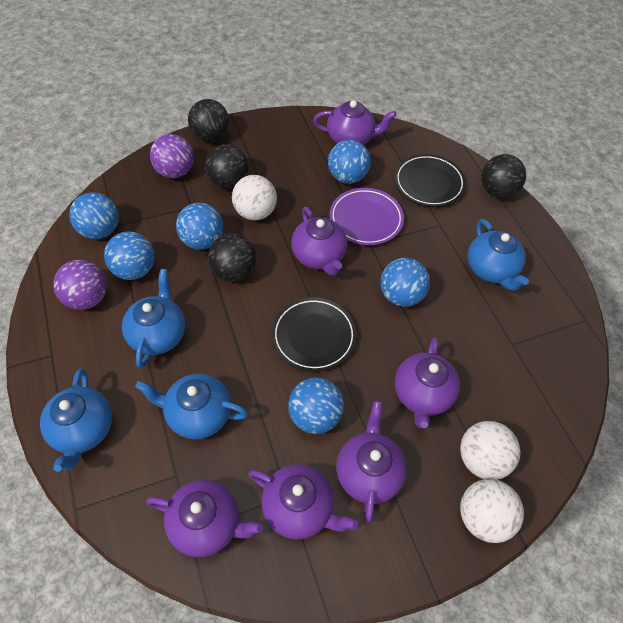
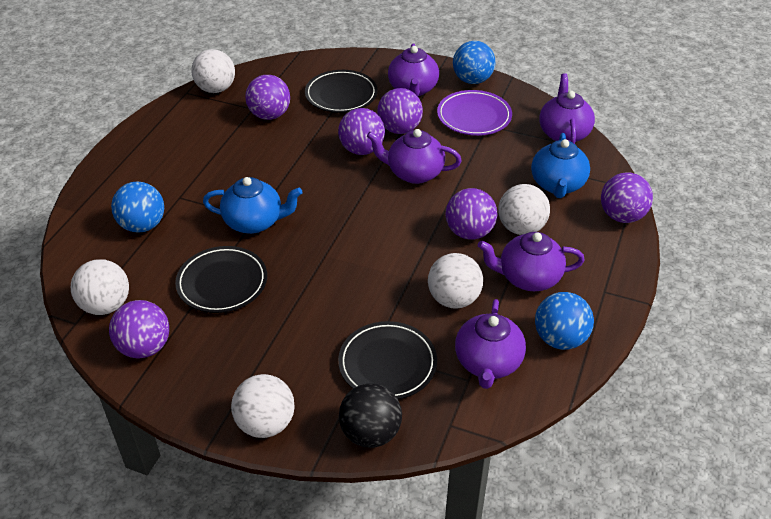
black ball: 4 -> 1
black plate: 2 -> 3
blue ball: 6 -> 3
blue teapot: 4 -> 2
purple ball: 2 -> 6
purple teapot: 6 -> 5
white ball: 3 -> 5

